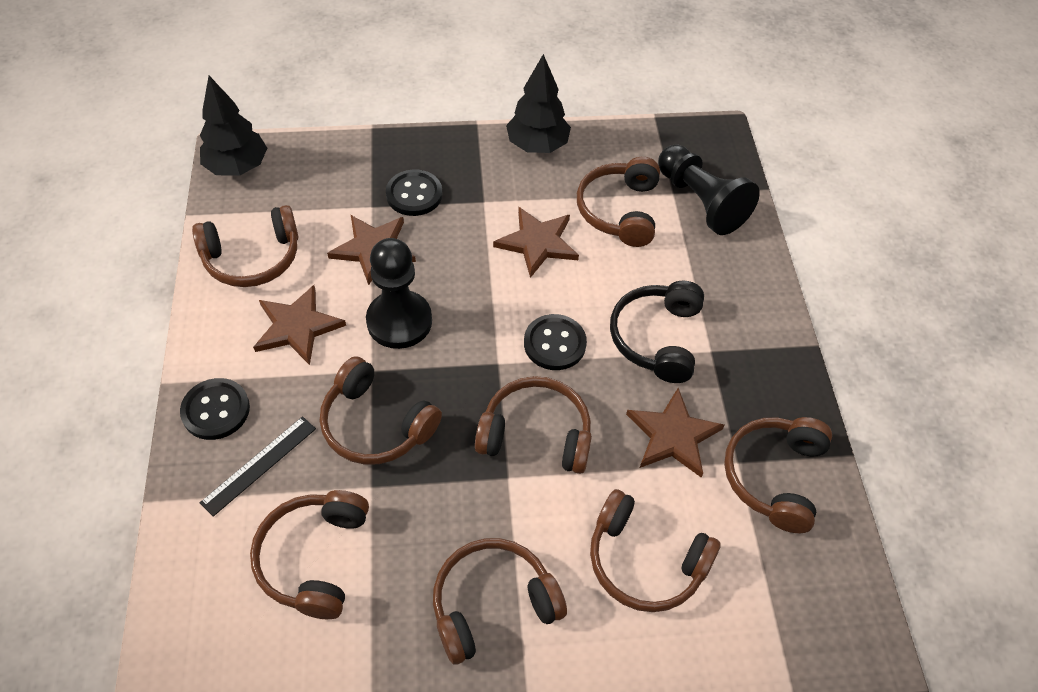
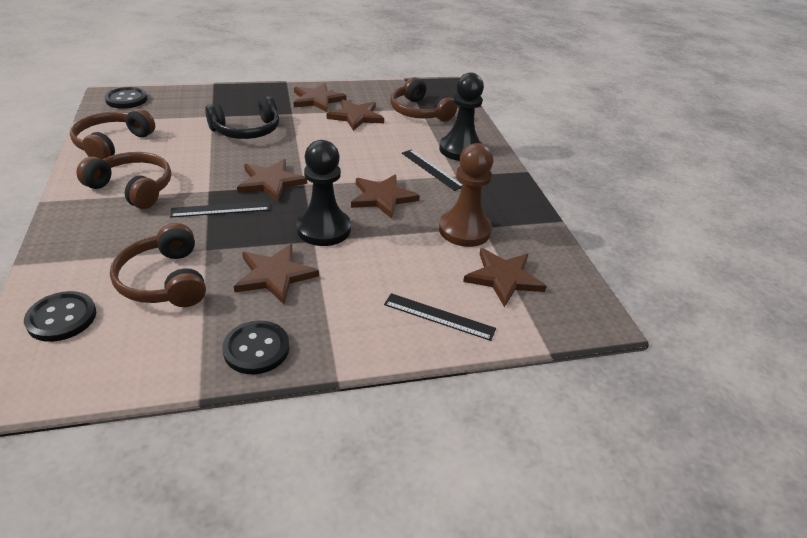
black ruler: 1 -> 3
black tree: 2 -> 0
brown headphones: 8 -> 4
brown pawn: 0 -> 1
brown star: 4 -> 6

